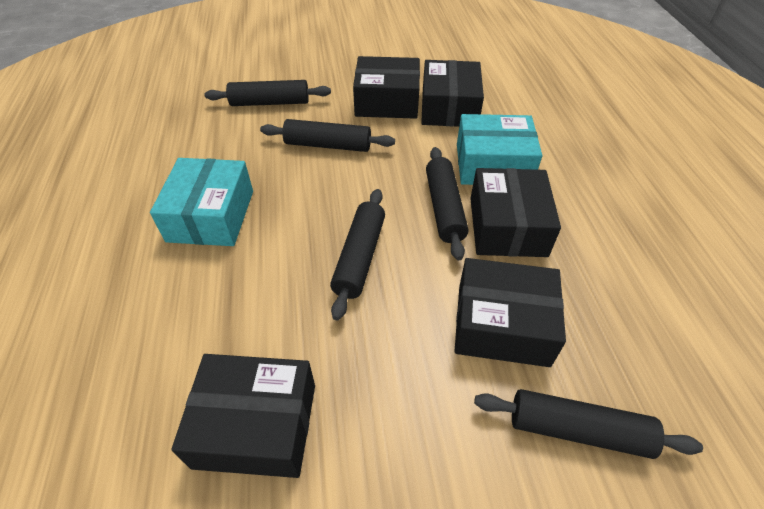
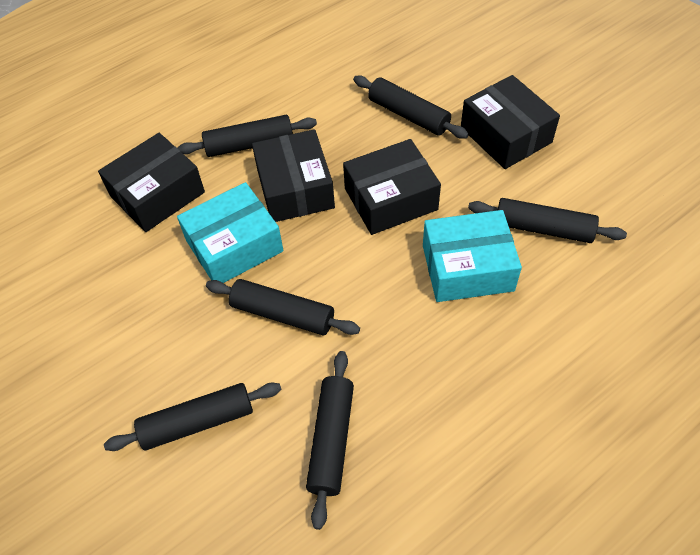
black box: 5 -> 4
black rolling pin: 5 -> 6

